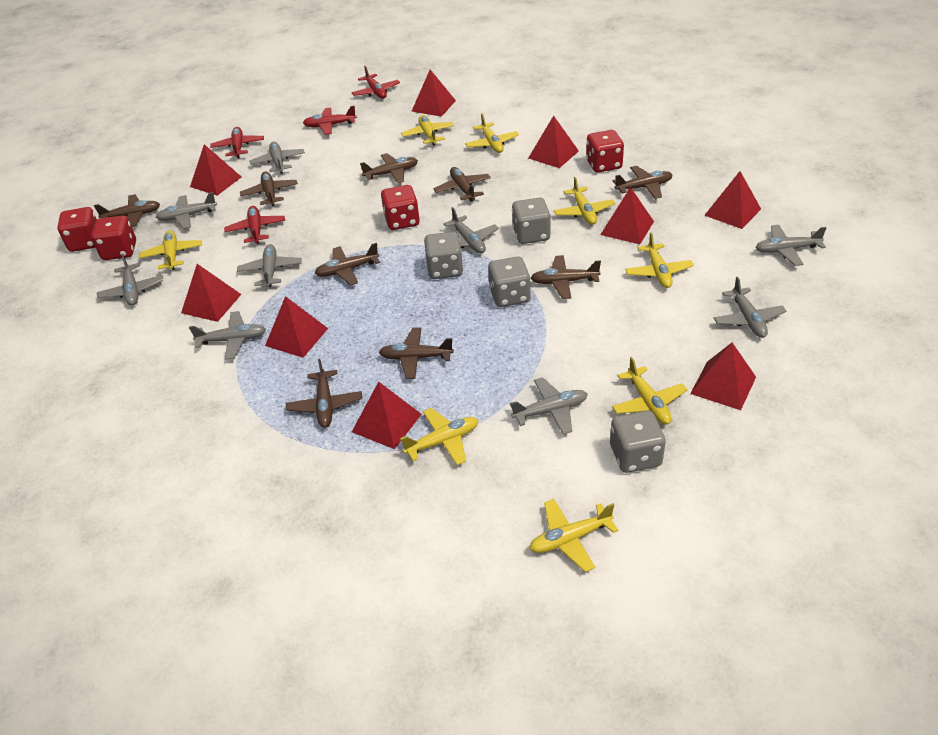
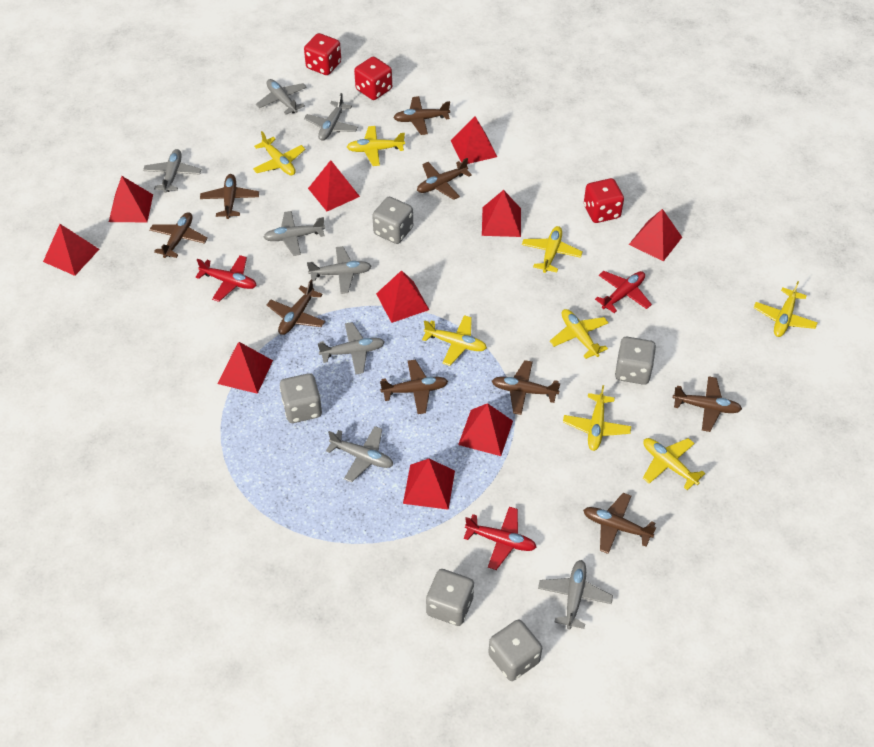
grey dice: 4 -> 5
grey plane: 9 -> 8
red dice: 4 -> 3
red plane: 4 -> 3
red pyramid: 9 -> 10

